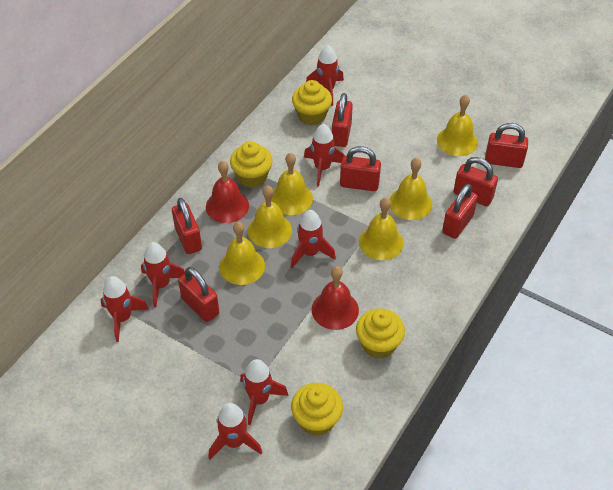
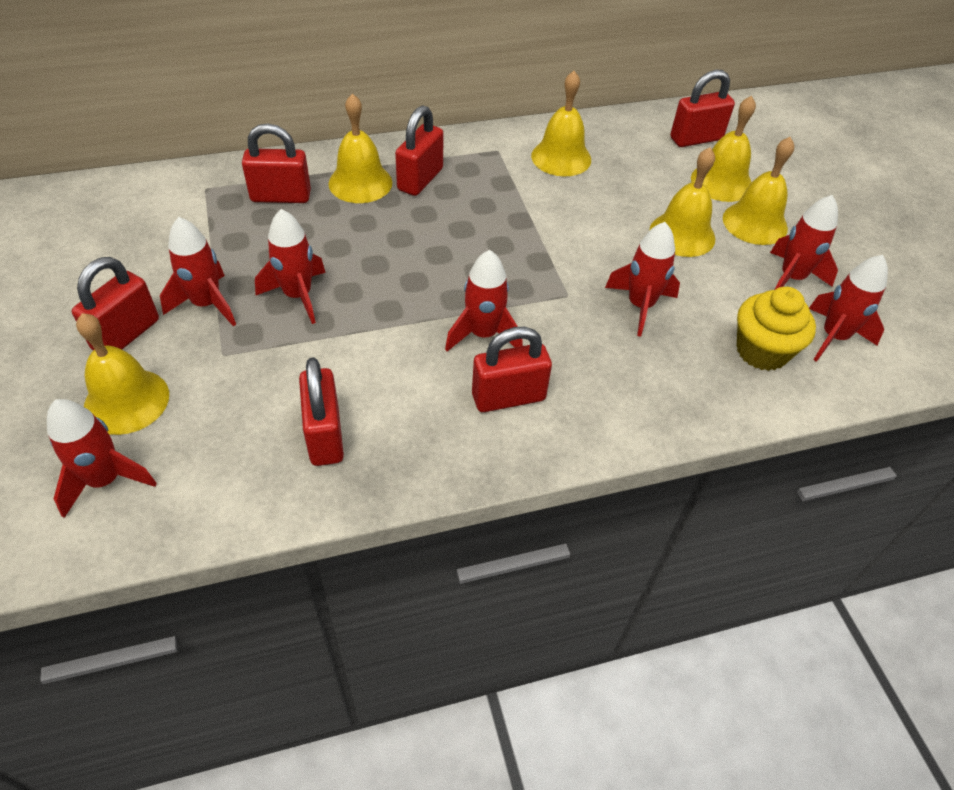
red bell: 2 -> 0
red padlock: 7 -> 6
yellow cupcake: 4 -> 1

